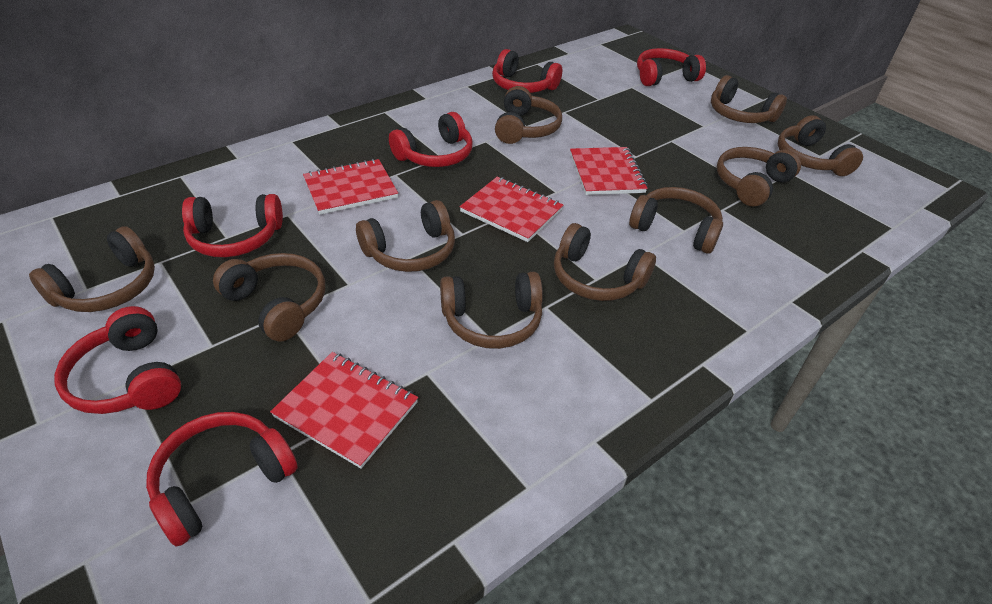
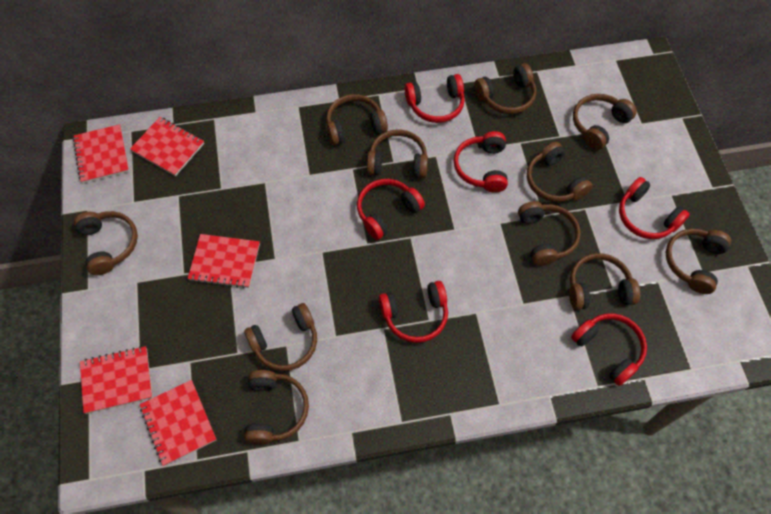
brown headphones: 10 -> 11
red notebook: 4 -> 5

